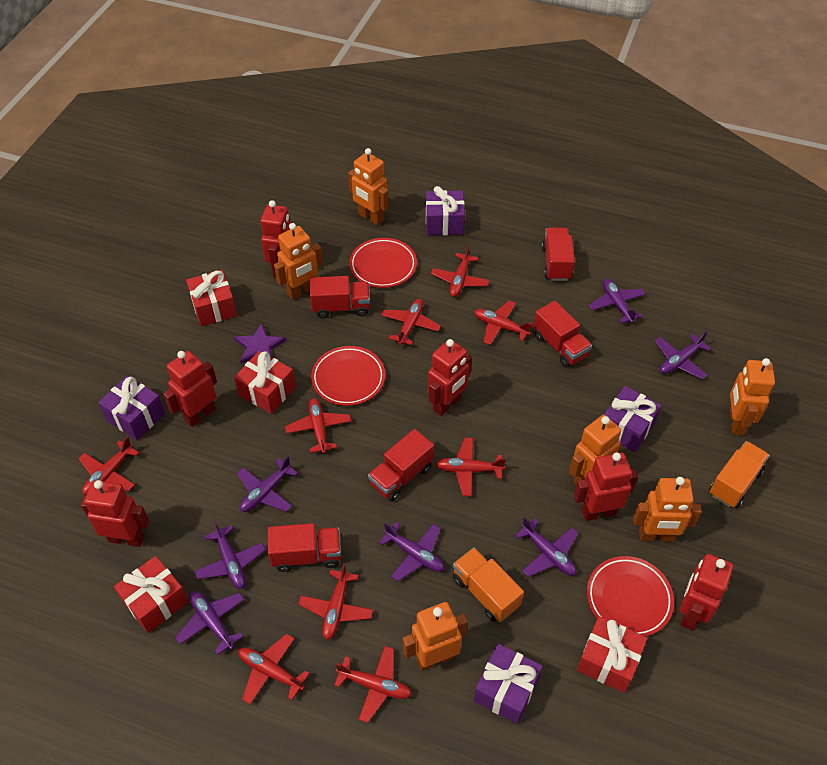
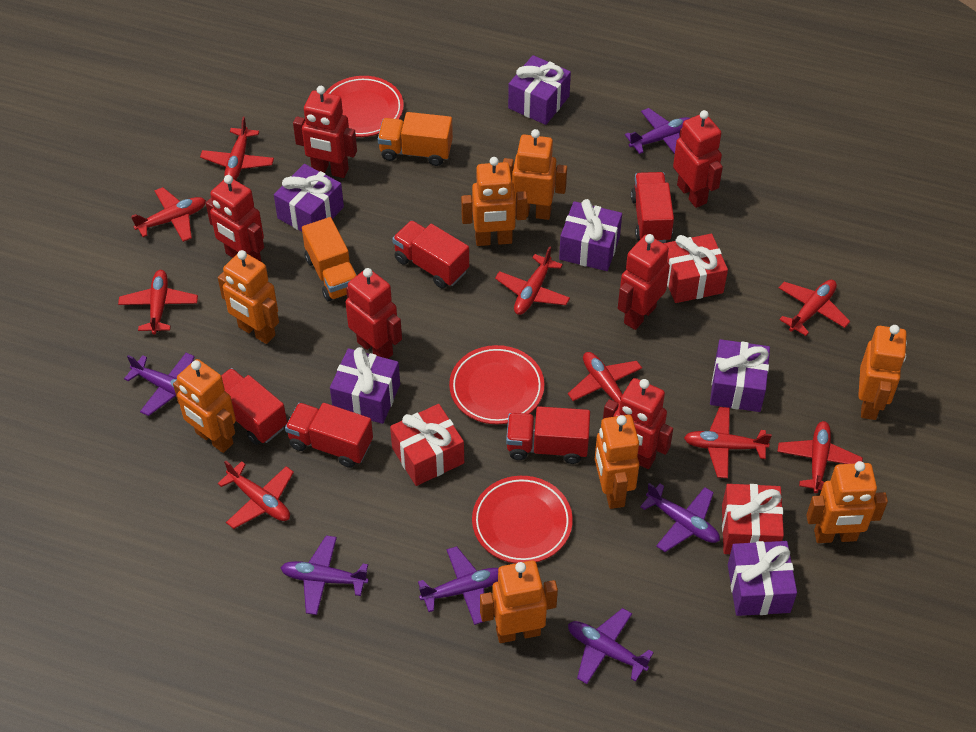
orange robot: 6 -> 8
purple gift: 4 -> 6
purple plane: 7 -> 6
purple star: 1 -> 0
red gift: 4 -> 3

